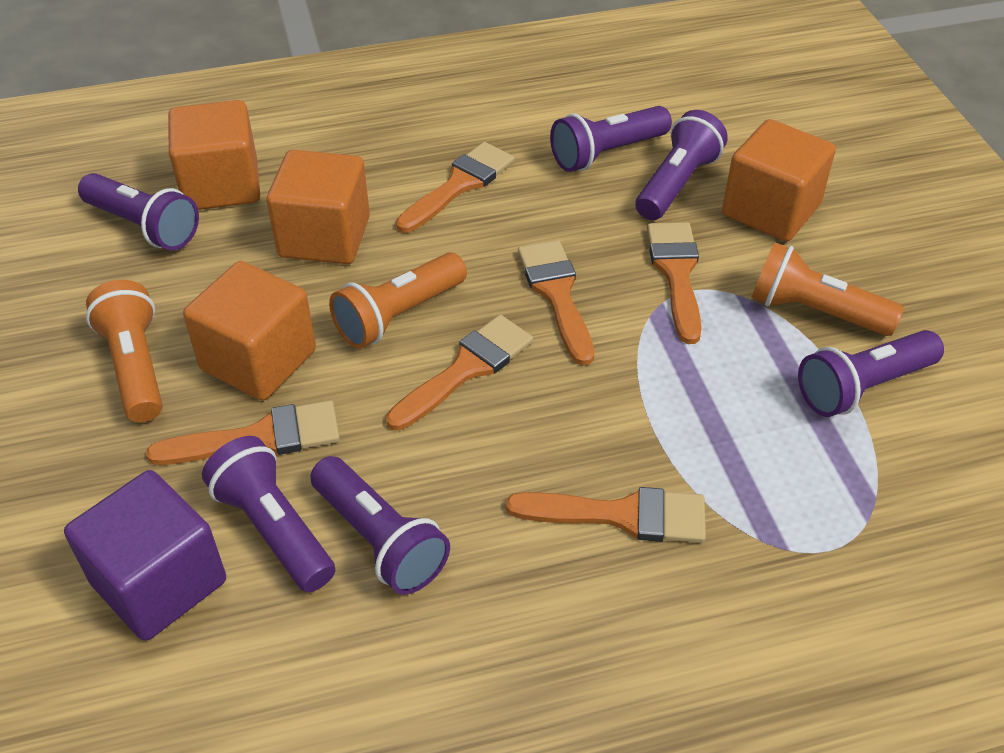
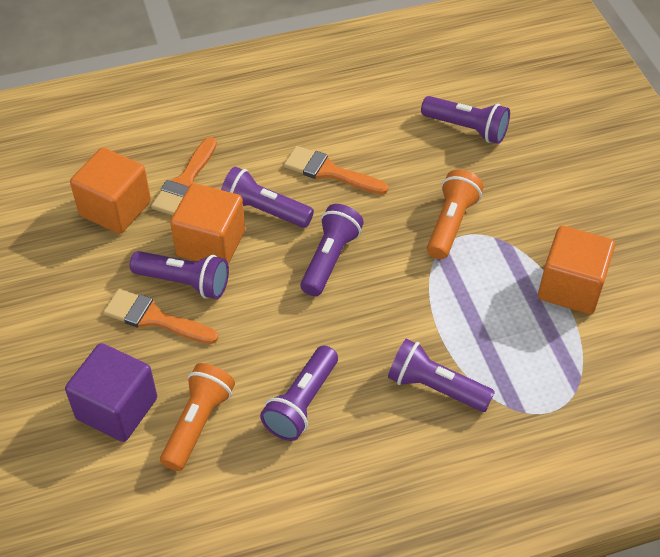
orange brush: 6 -> 3
orange cube: 4 -> 3
orange flashlight: 3 -> 2

